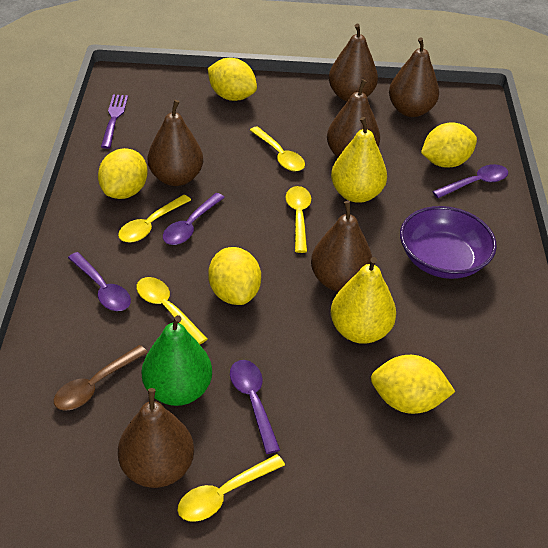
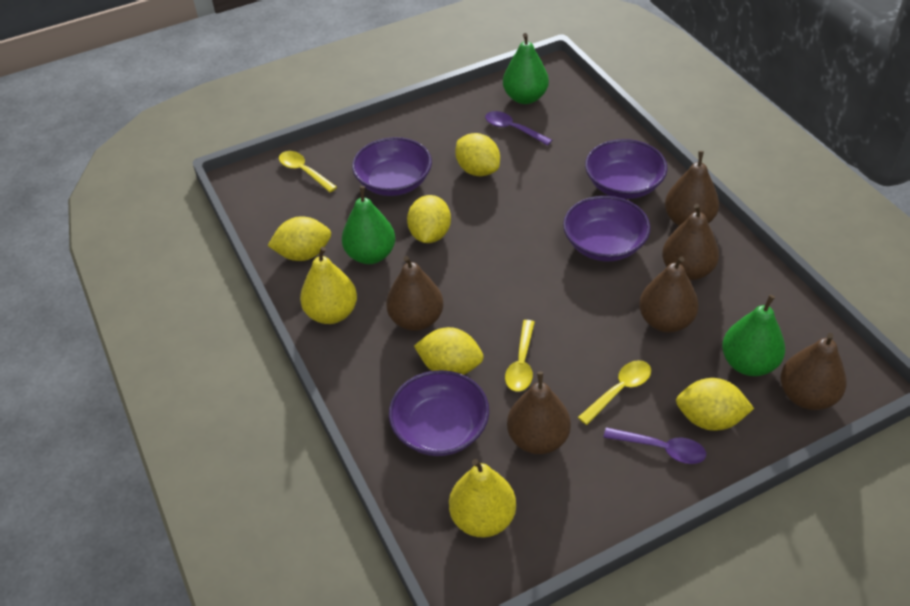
brown spoon: 1 -> 0
green pear: 1 -> 3
purple bowl: 1 -> 4
purple fork: 1 -> 0
purple spoon: 4 -> 2
yellow spoon: 5 -> 3

